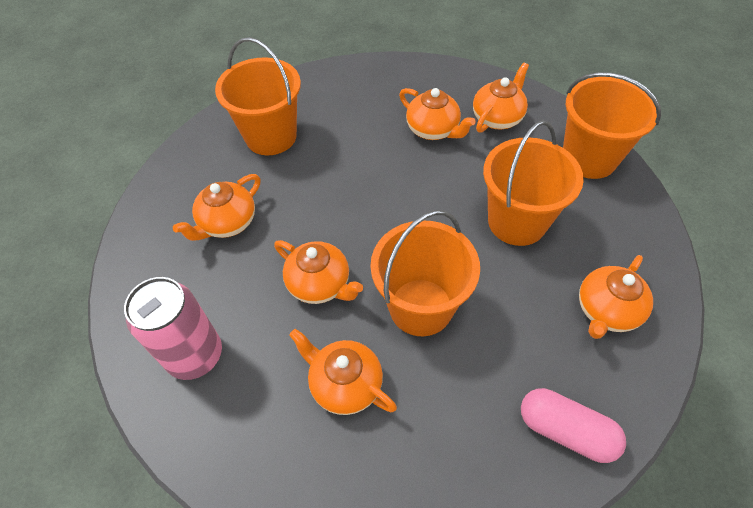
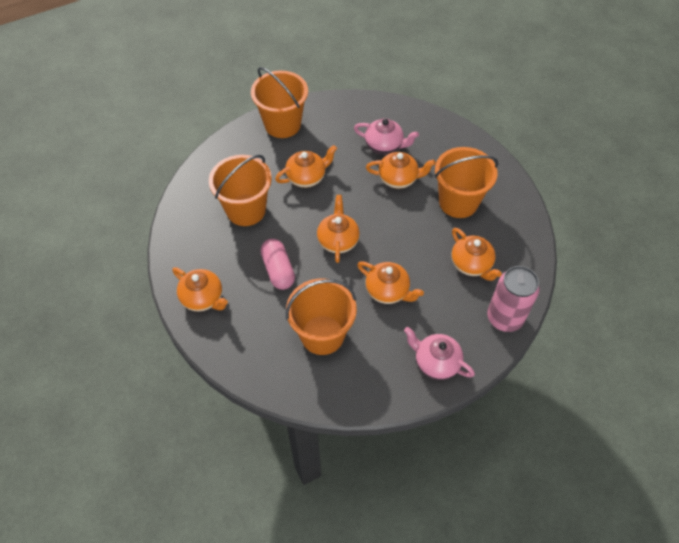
pink teapot: 0 -> 2

